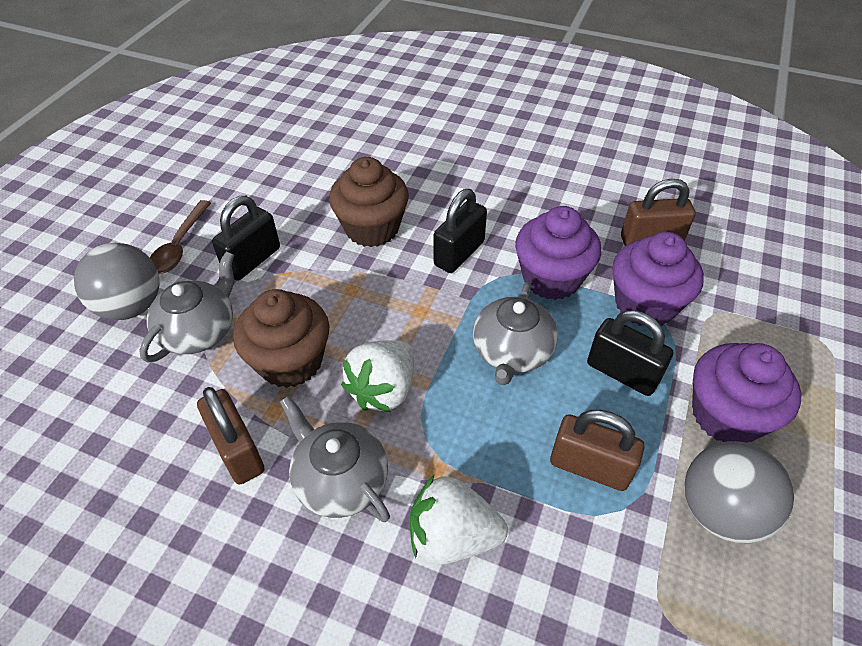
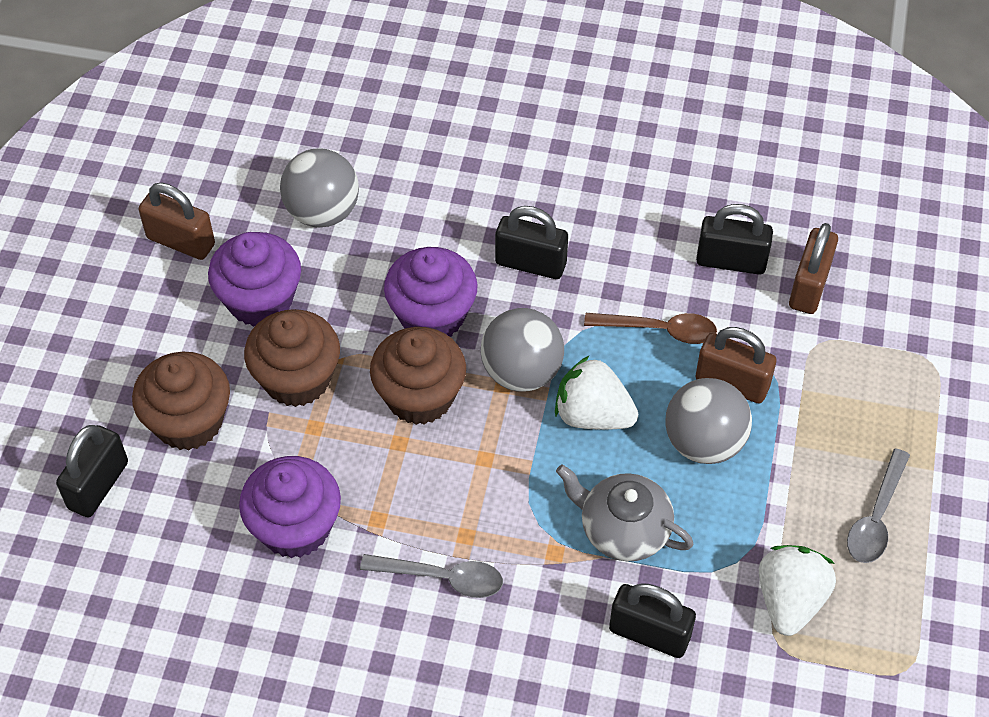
black padlock: 3 -> 4
brown cupcake: 2 -> 3
grey ball: 2 -> 3
grey spoon: 0 -> 2
grey teapot: 3 -> 1

